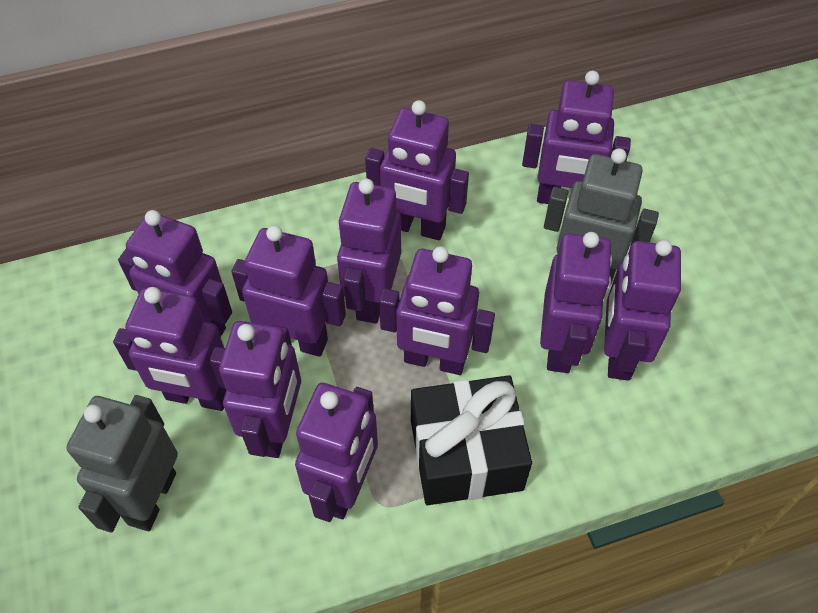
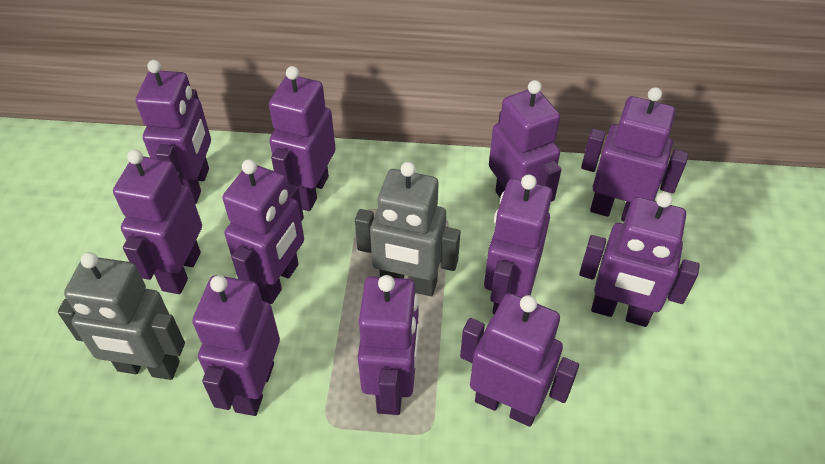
black gift: 1 -> 0

